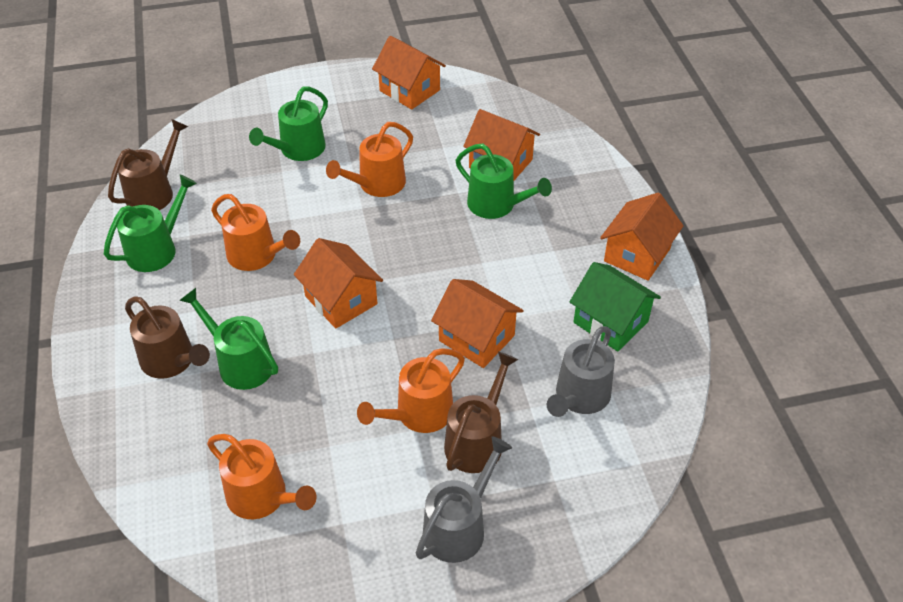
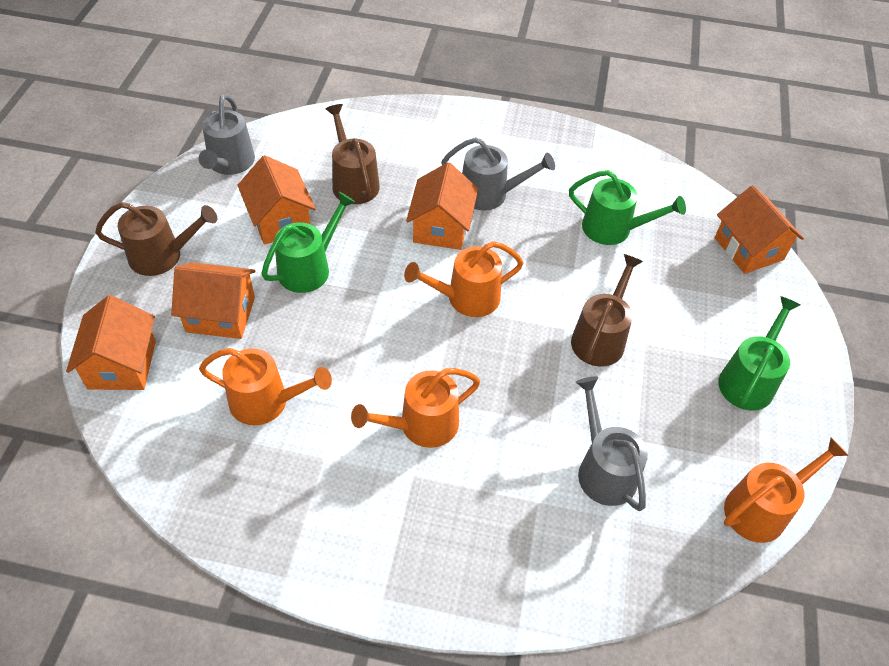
green house: 1 -> 0
green watering can: 4 -> 3
grey watering can: 2 -> 3

